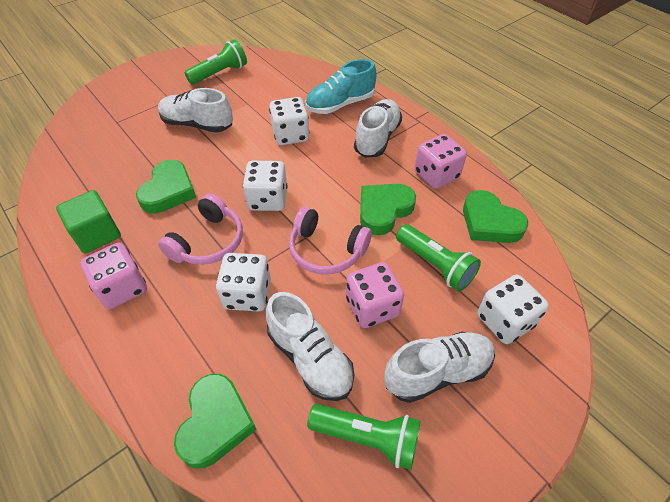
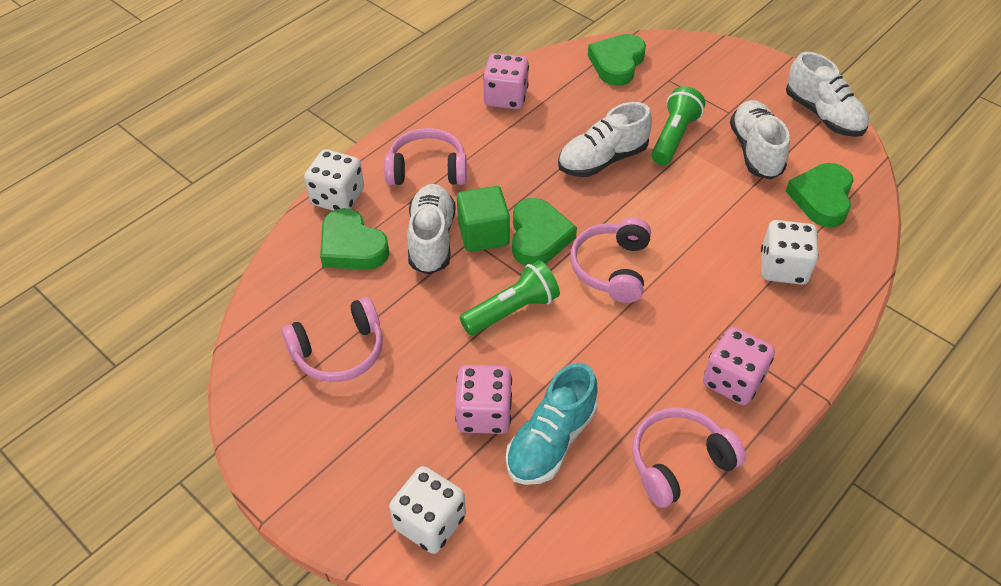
green flashlight: 3 -> 2
pink headphones: 2 -> 4
white dice: 4 -> 3

